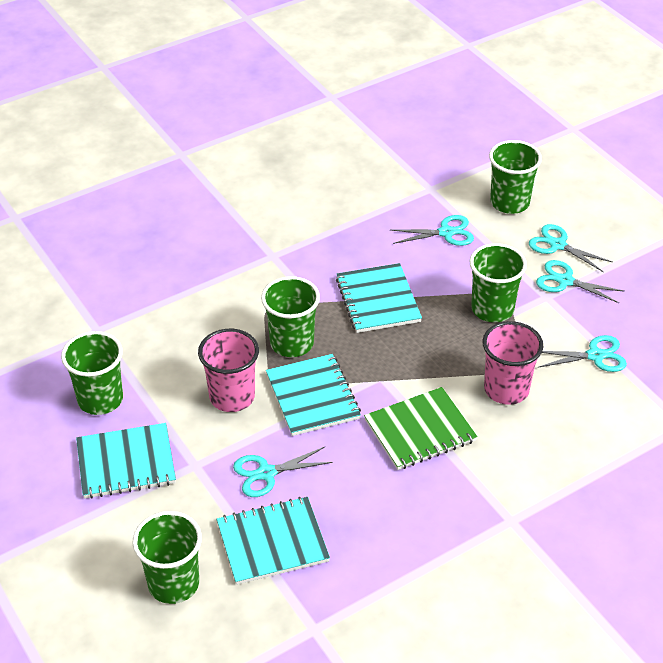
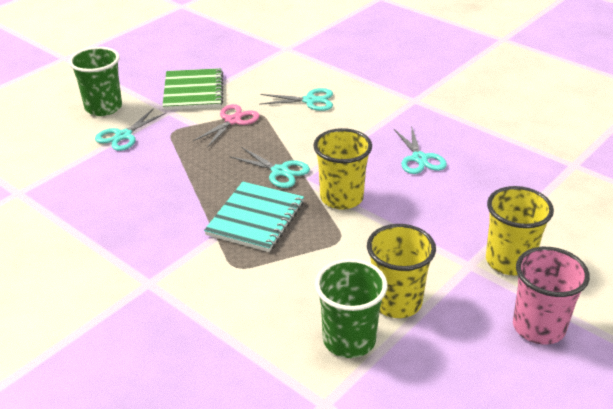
green cup: 5 -> 2
pink cup: 2 -> 1
pink scissors: 0 -> 1
turquoise notebook: 4 -> 1
turquoise scissors: 5 -> 4
yellow cup: 0 -> 3

